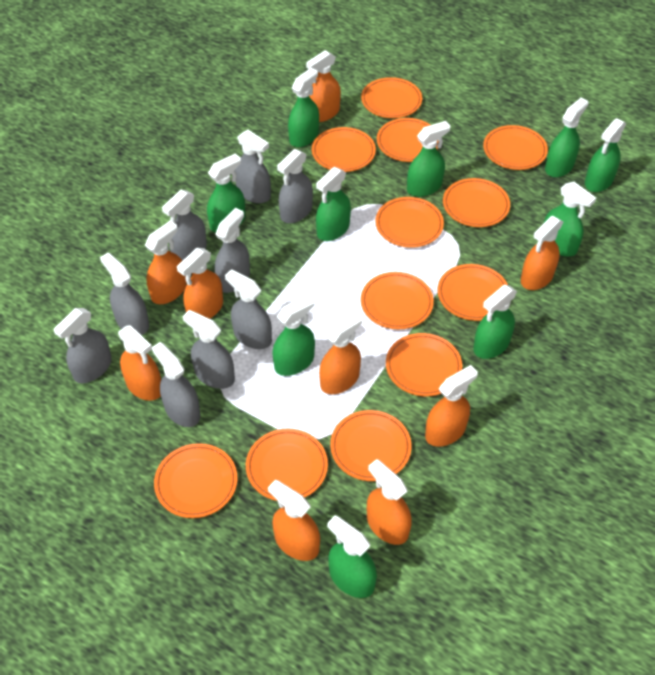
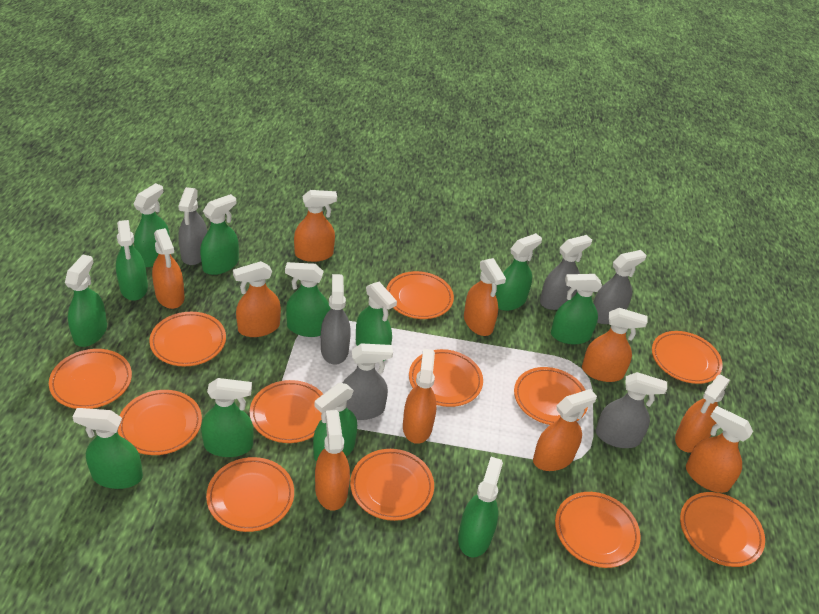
green spray bottle: 10 -> 12
grey spray bottle: 9 -> 6
orange spray bottle: 9 -> 10

